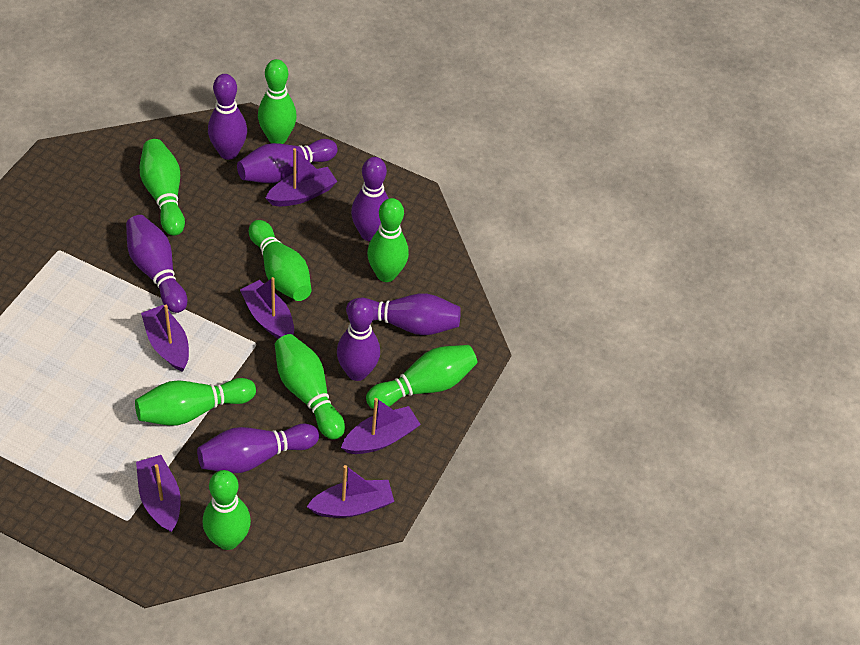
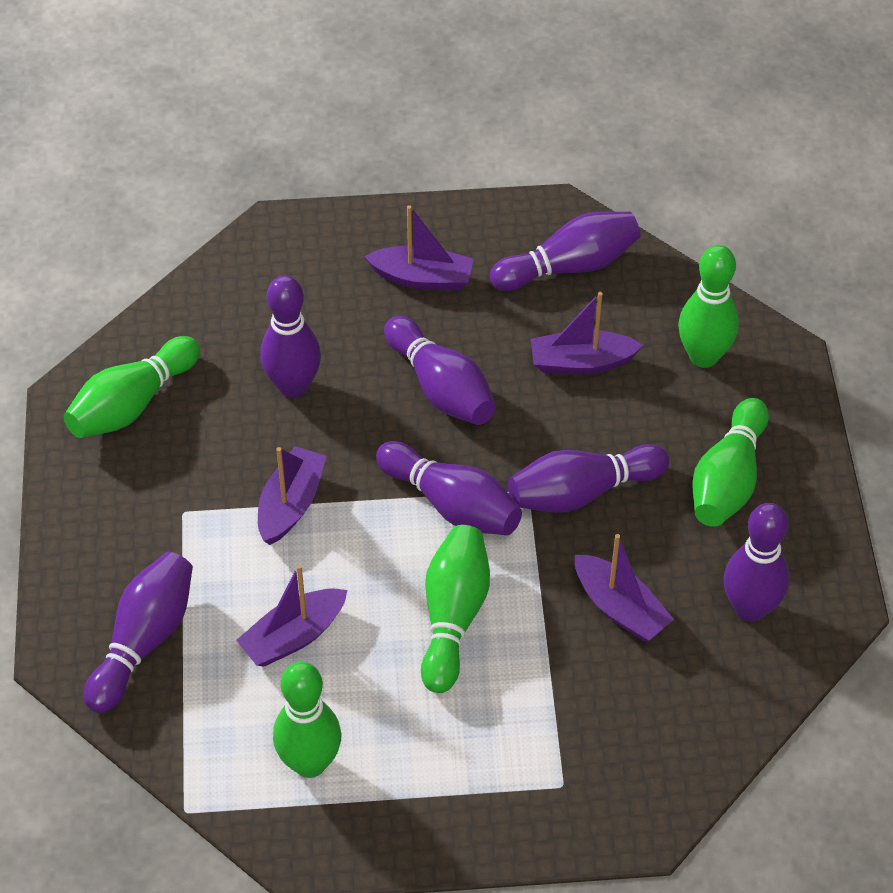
green bowling pin: 8 -> 5
purple boat: 6 -> 5

